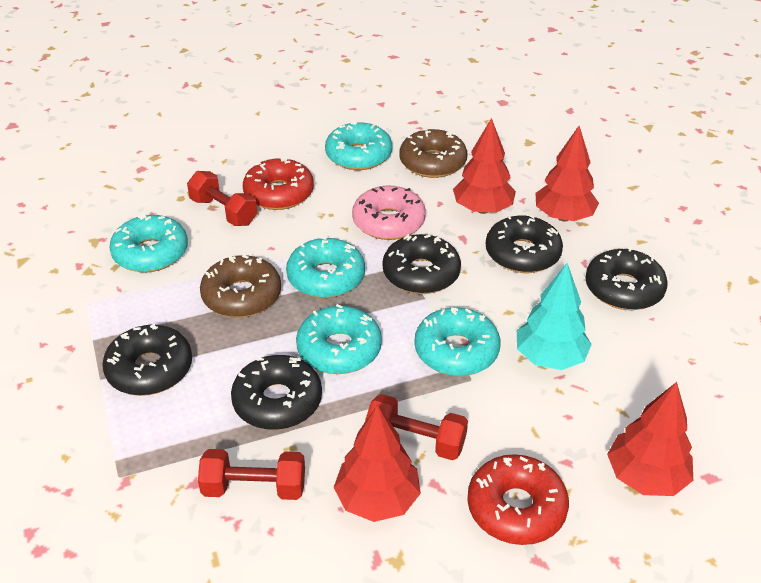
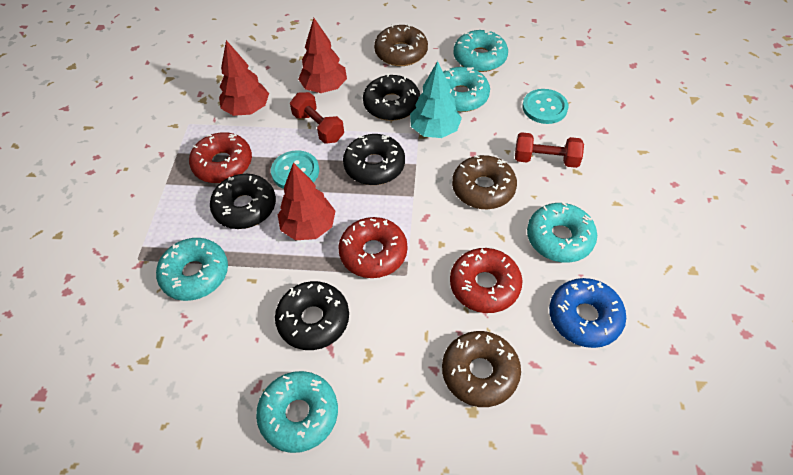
black donut: 5 -> 4
blue donut: 0 -> 1
brown donut: 2 -> 3
pink donut: 1 -> 0
red donut: 2 -> 3
red dumbbell: 3 -> 2
red tree: 4 -> 3
turquoise button: 0 -> 2

